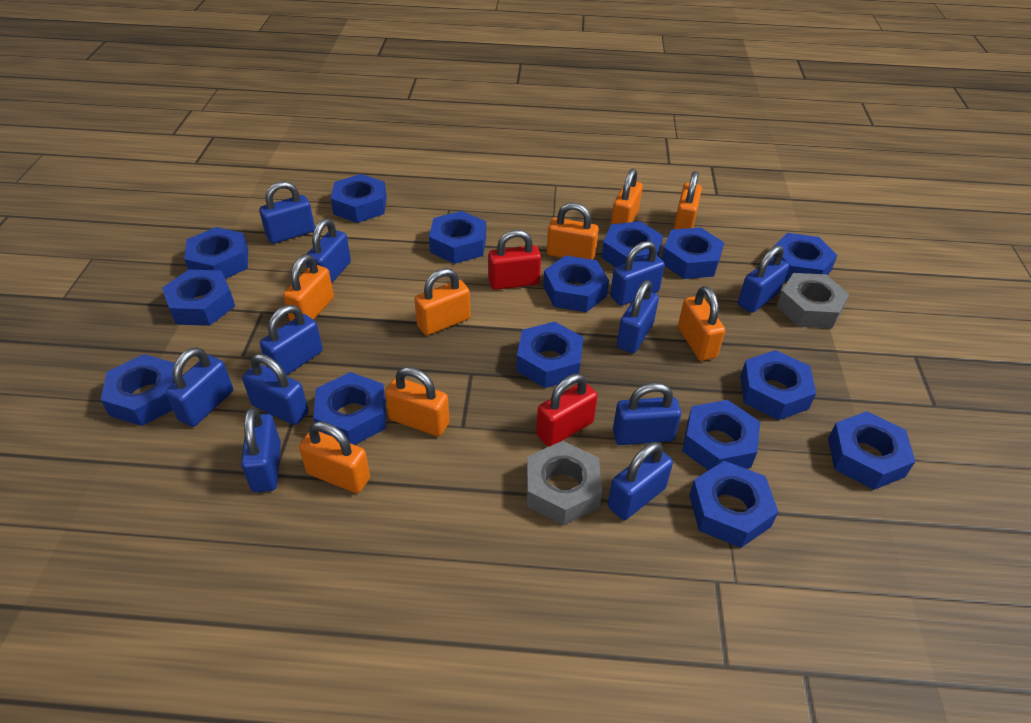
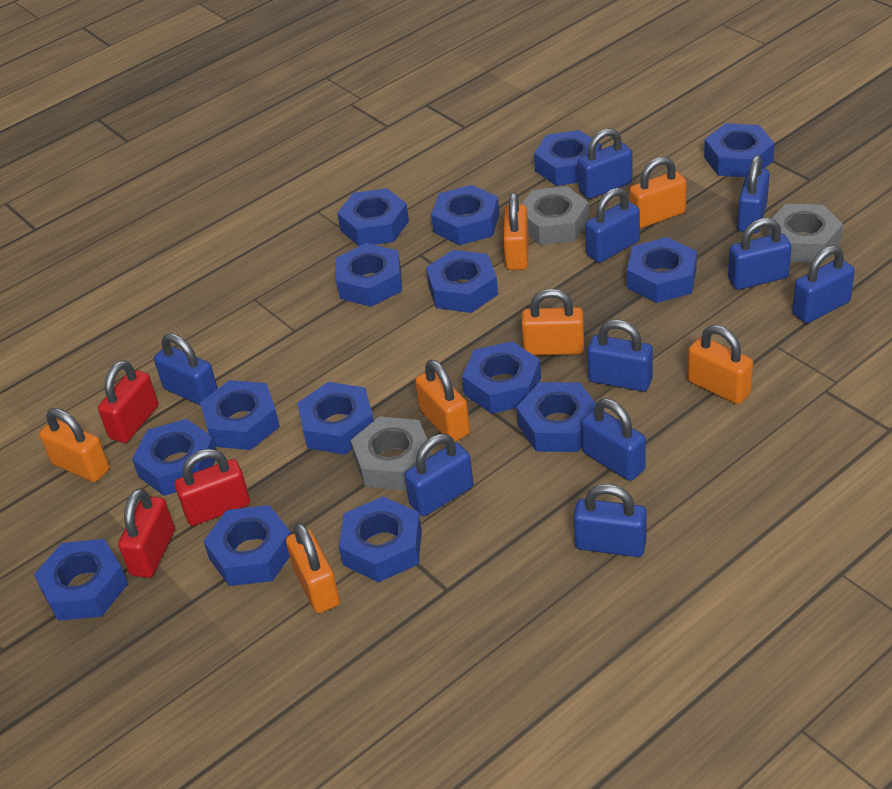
blue padlock: 11 -> 10
grey nut: 2 -> 3
orange padlock: 8 -> 7
red padlock: 2 -> 3

